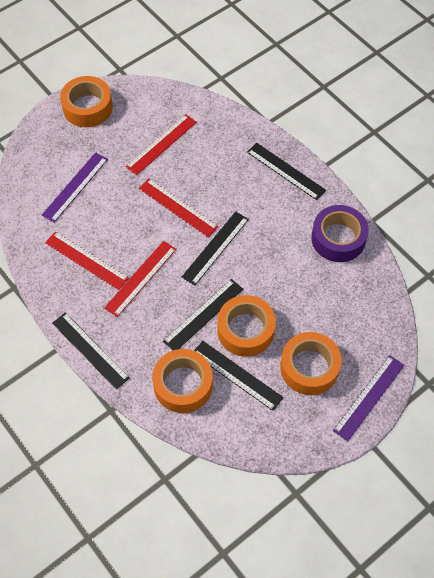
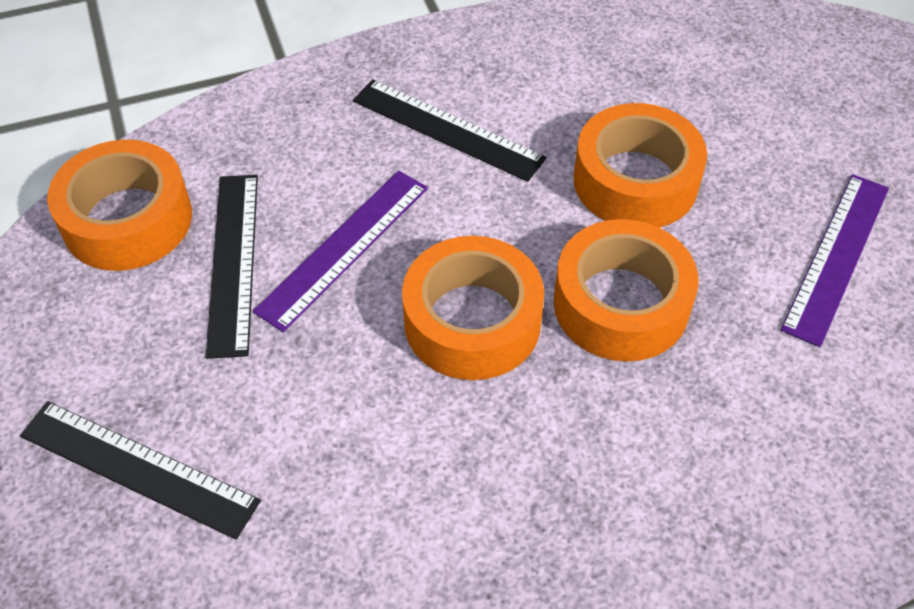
black ruler: 5 -> 3
purple tape: 1 -> 0
red ruler: 4 -> 0

